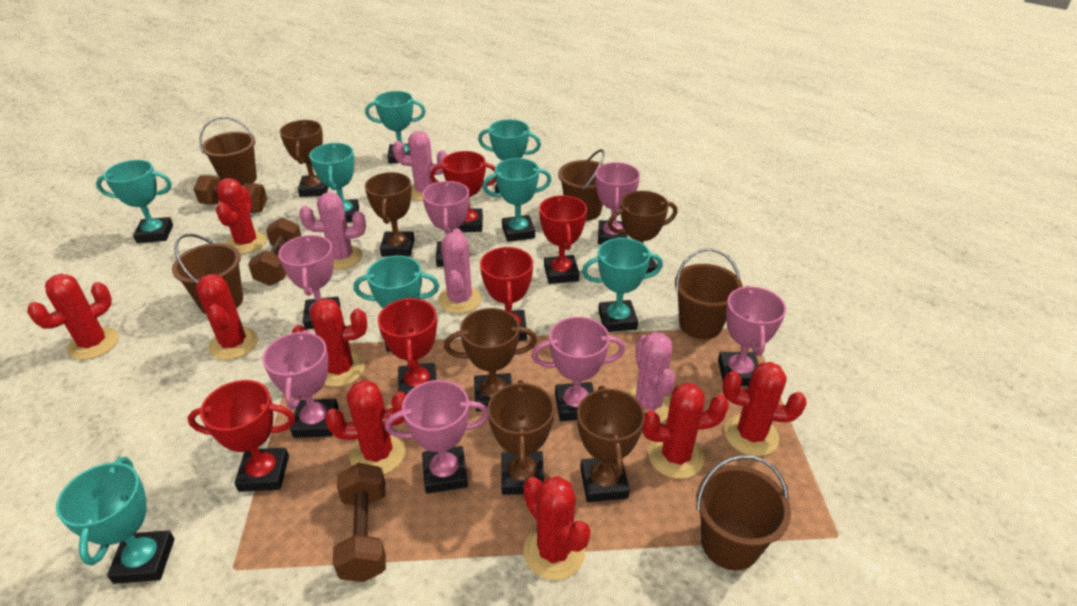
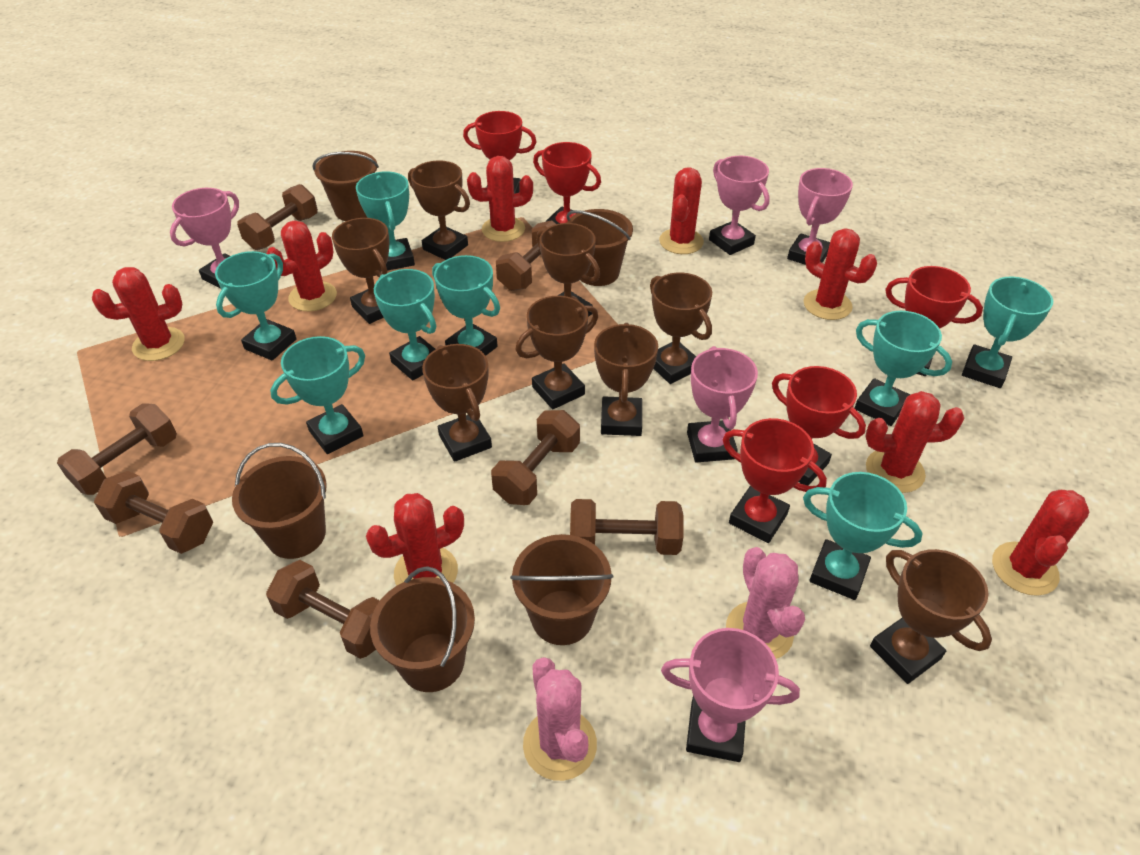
brown dumbbell: 3 -> 7
brown trophy: 6 -> 8
pink cactus: 4 -> 2
pink trophy: 7 -> 5

